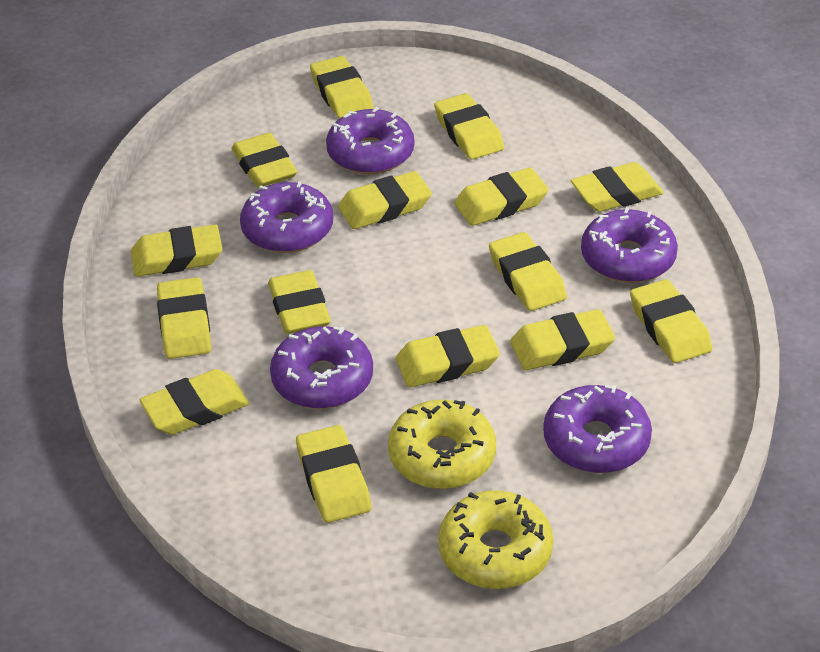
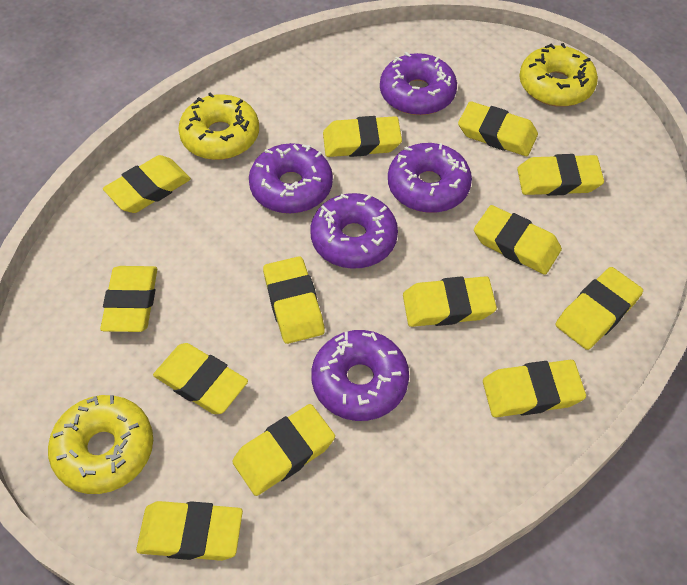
yellow donut: 2 -> 3
yellow eraser: 15 -> 13

